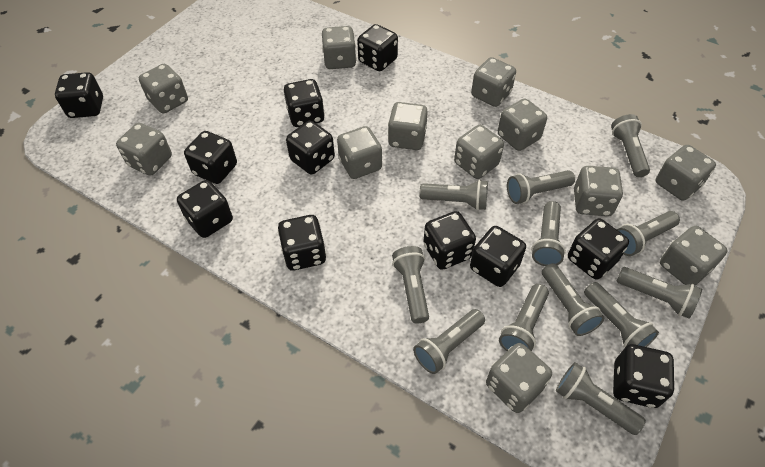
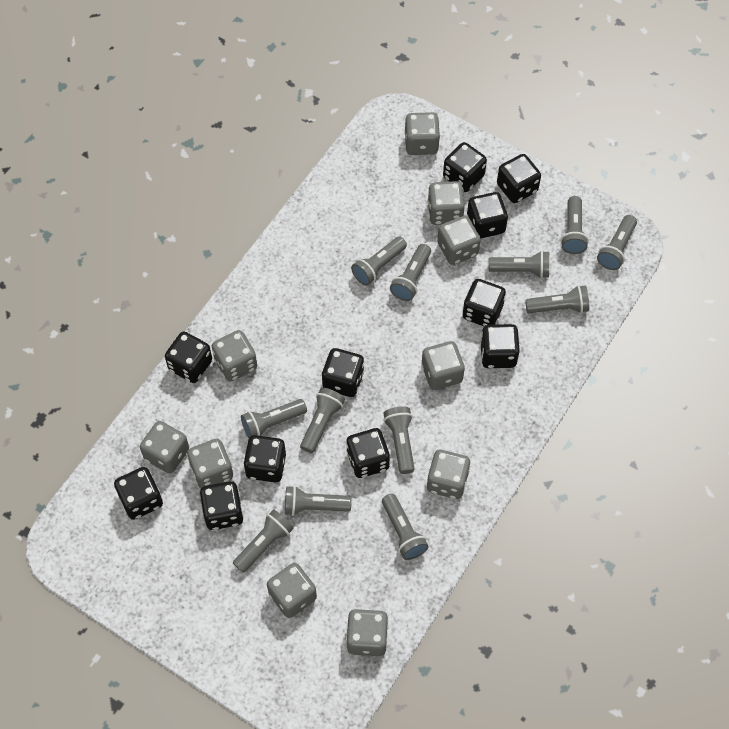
grey dice: 12 -> 10

